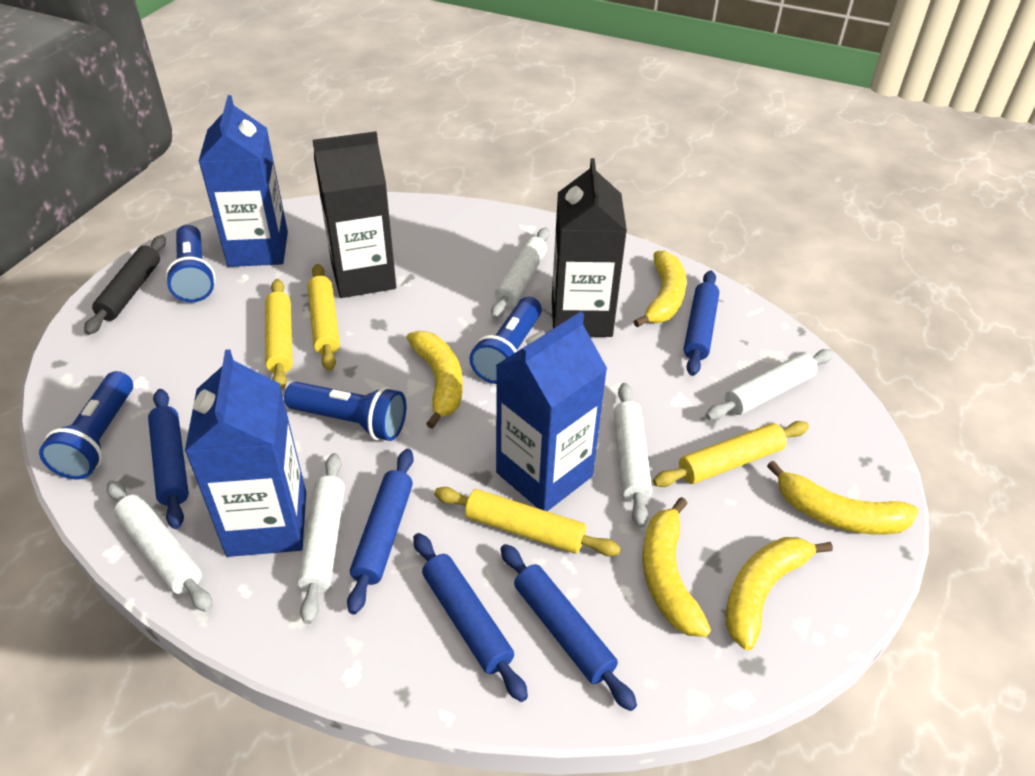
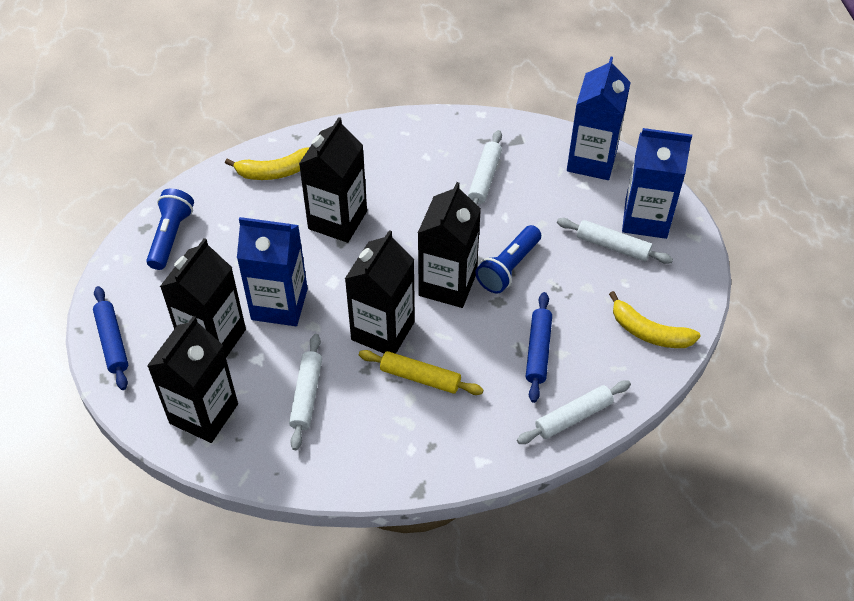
black carton: 2 -> 5
black rolling pin: 1 -> 0
blue flashlight: 4 -> 2
blue rolling pin: 5 -> 2
white rolling pin: 5 -> 4
yellow banana: 5 -> 2
yellow rolling pin: 4 -> 1

